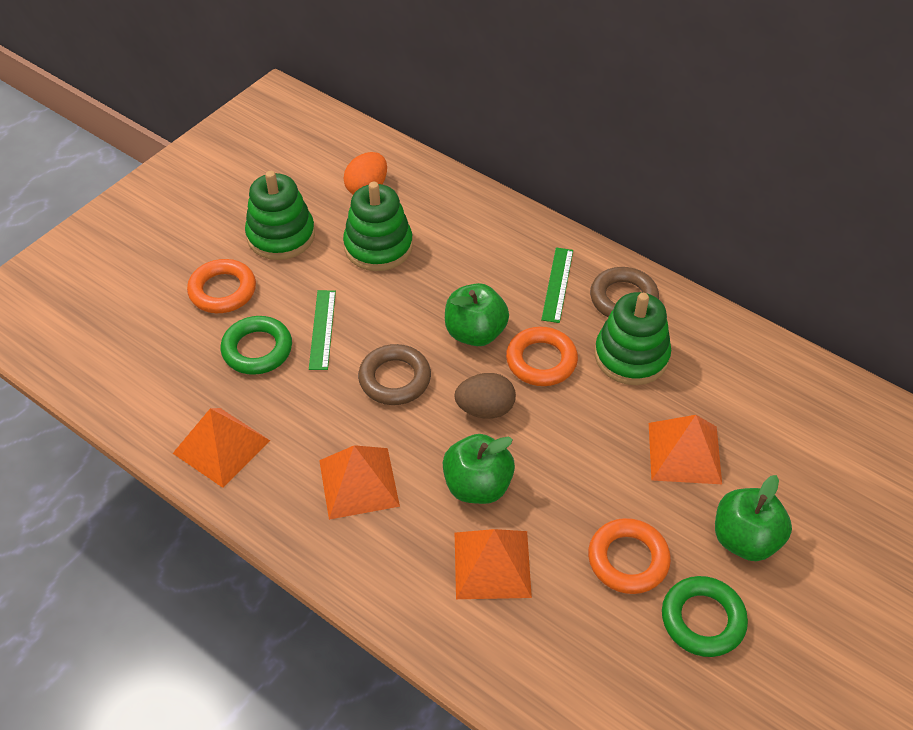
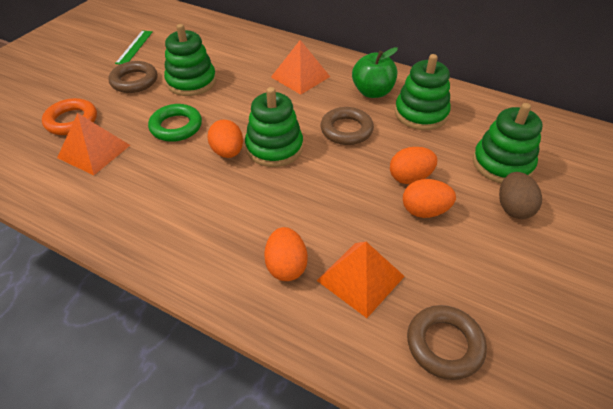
brown ring: 2 -> 3
green apple: 3 -> 1
green ring: 2 -> 1
green ruler: 2 -> 1
green stacking toy: 3 -> 4
orange egg: 1 -> 4
orange pyramid: 4 -> 3
orange ring: 3 -> 1

